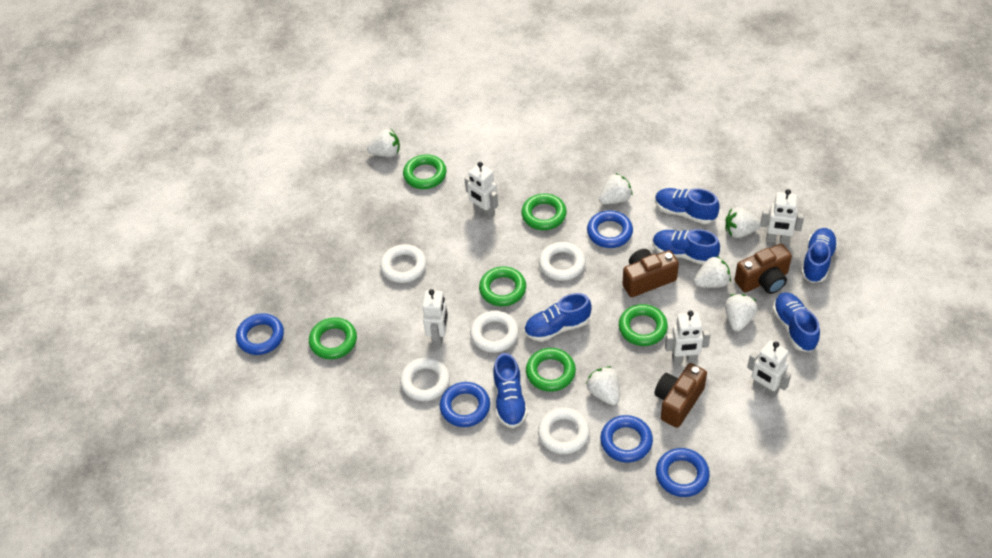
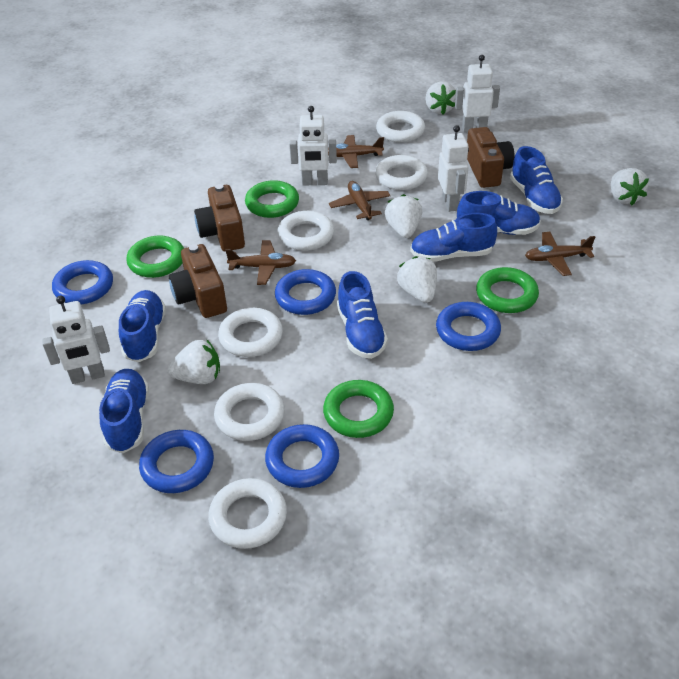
brown plane: 0 -> 4
green ring: 6 -> 4
white ring: 5 -> 6
white robot: 5 -> 4
white strawberry: 6 -> 5

